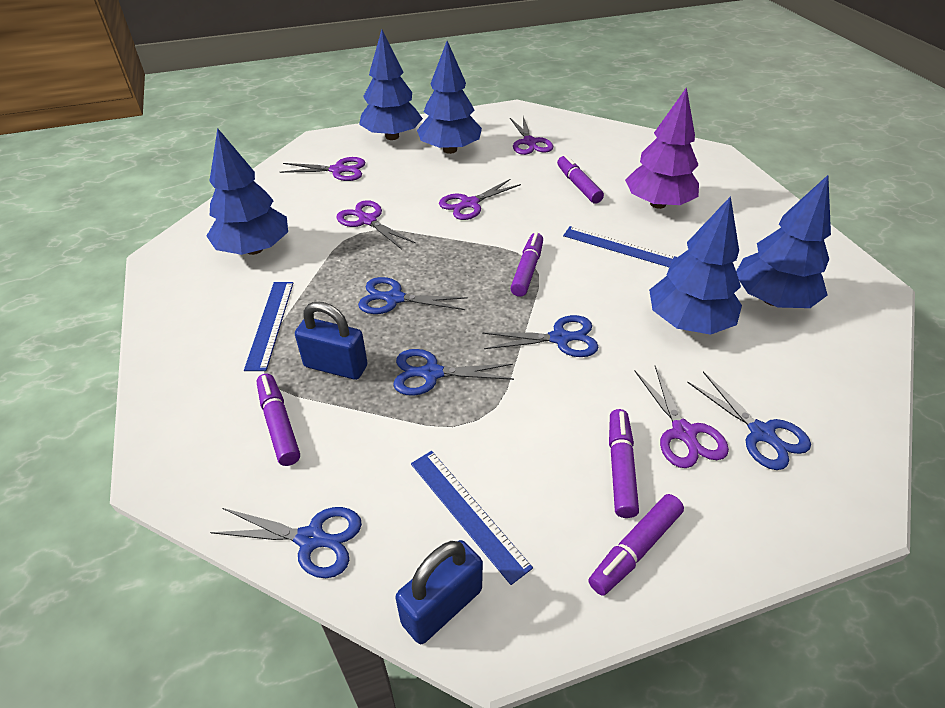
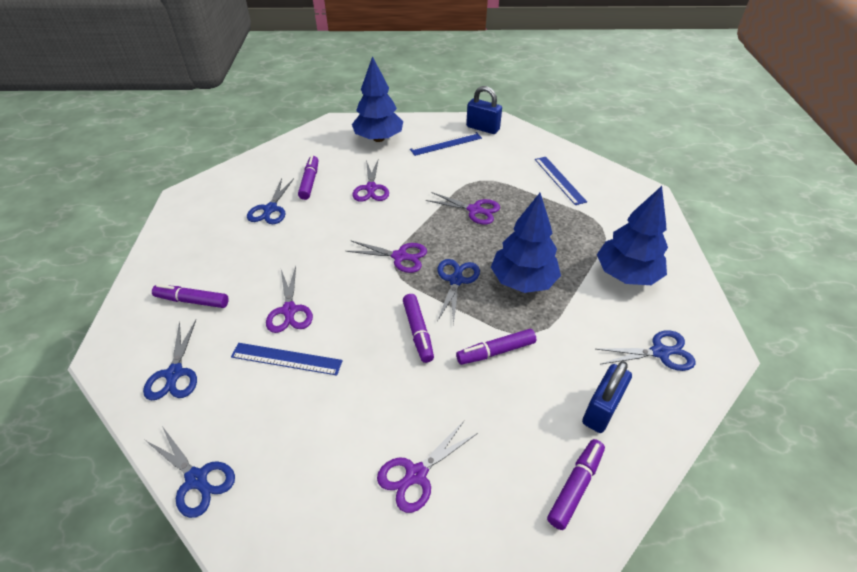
blue tree: 5 -> 3
purple tree: 1 -> 0

